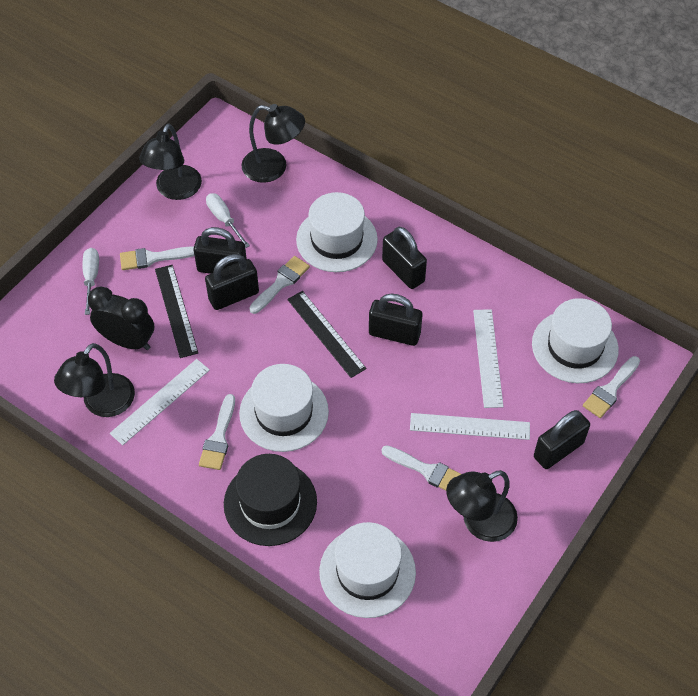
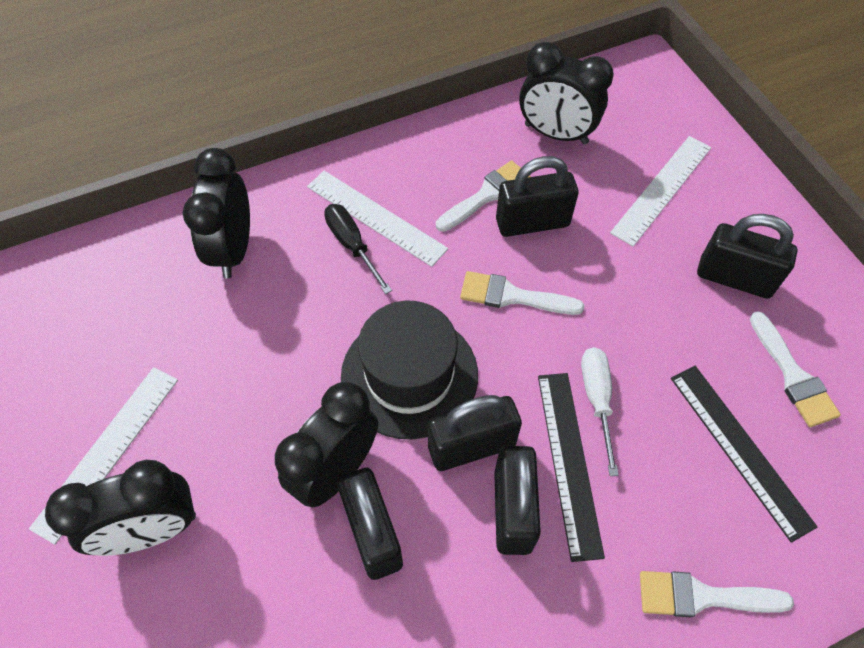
black clock: 1 -> 4
black lamp: 4 -> 0
black screwdriver: 0 -> 1
white brush: 5 -> 4
white hat: 4 -> 0
white screwdriver: 2 -> 1

